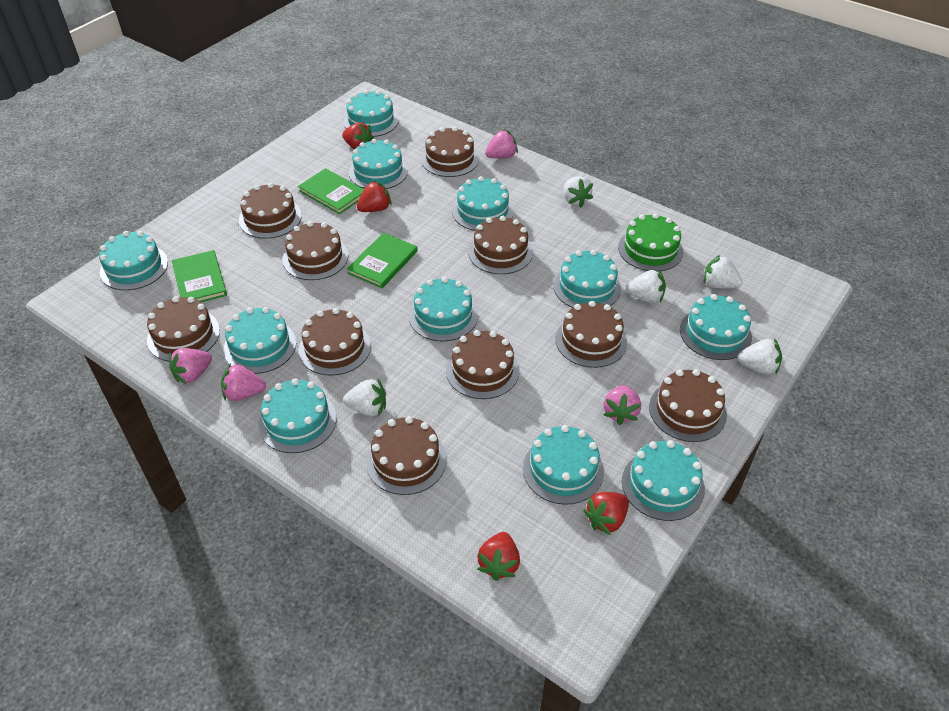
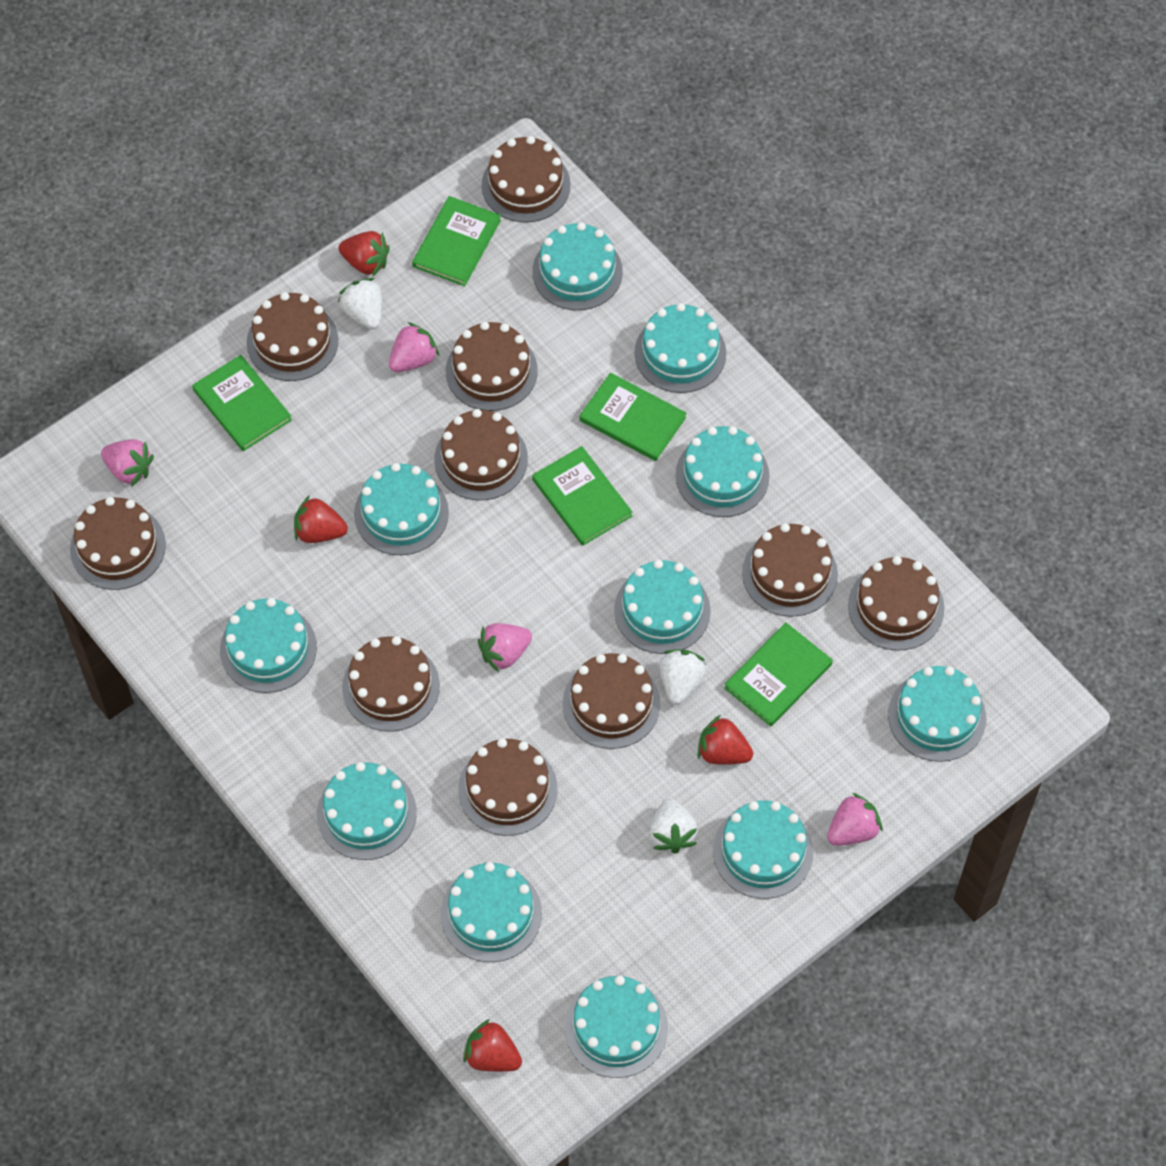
green book: 3 -> 5
green cake: 1 -> 0
white strawberry: 5 -> 3

